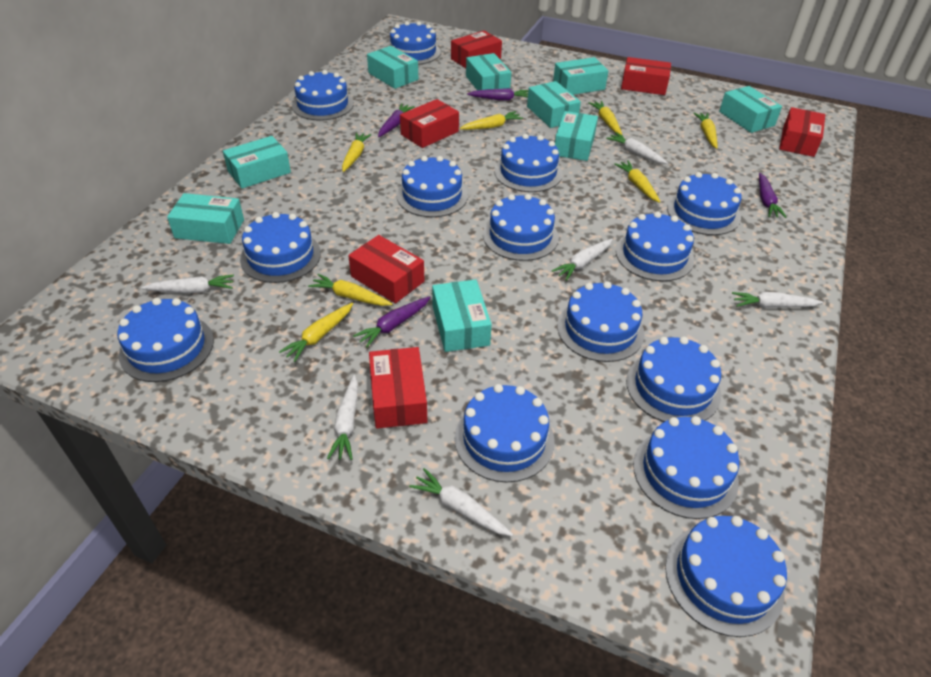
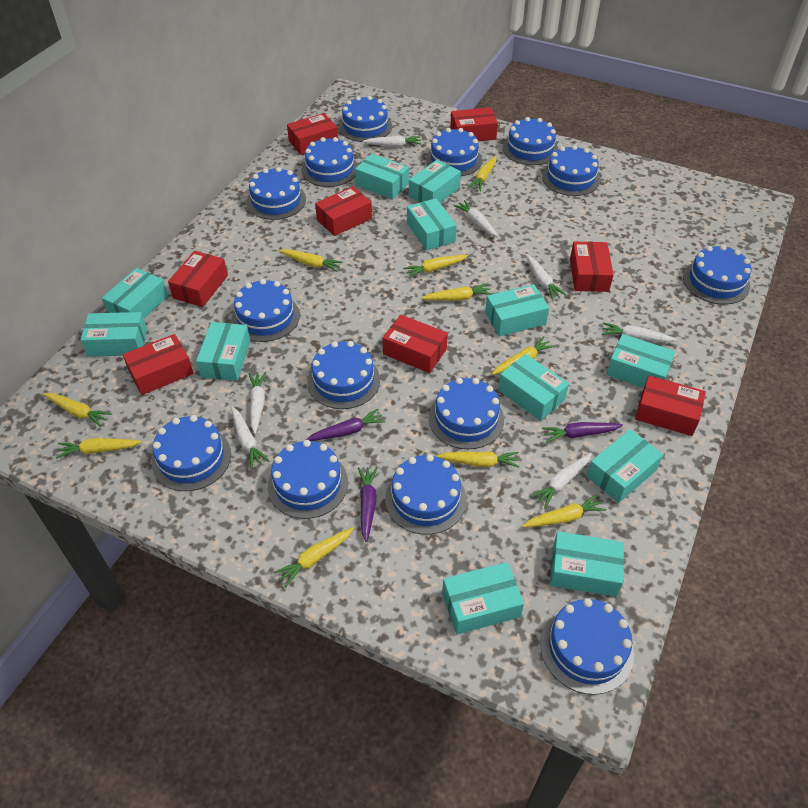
purple carrot: 4 -> 3
red box: 6 -> 8
turquoise box: 9 -> 12
white carrot: 6 -> 7
yellow carrot: 7 -> 10

